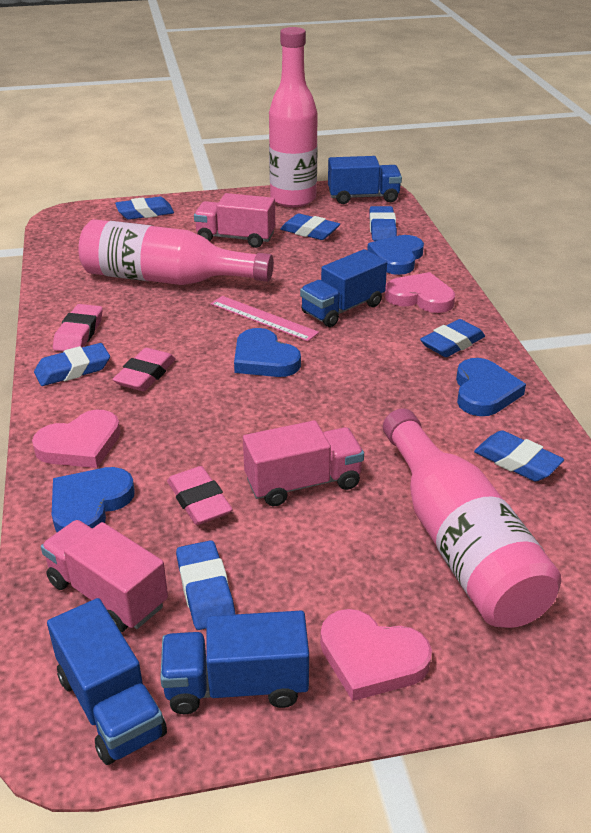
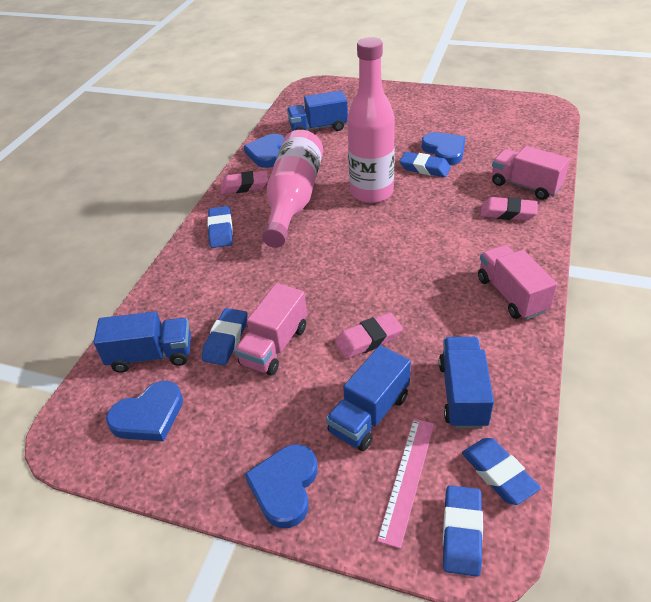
blue eraser: 7 -> 5
pink bottle: 3 -> 2
pink heart: 3 -> 0

